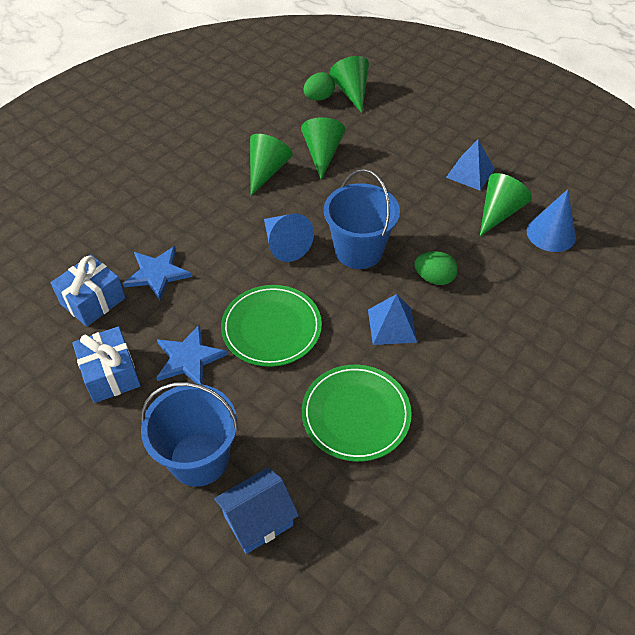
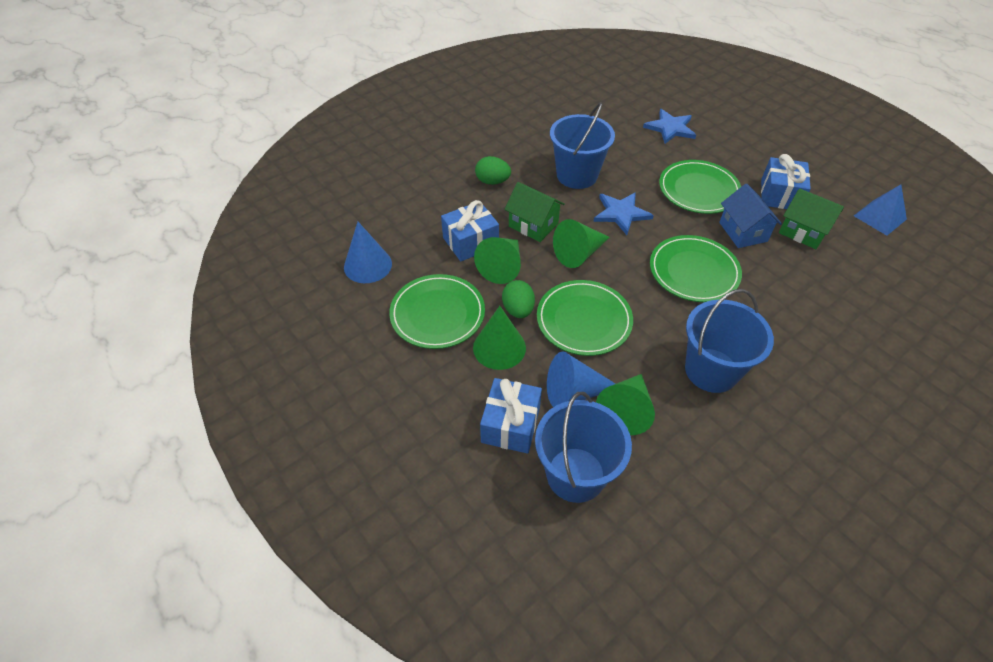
blue bucket: 2 -> 3
blue gift: 2 -> 3
blue pyramid: 2 -> 1
green house: 0 -> 2
green plate: 2 -> 4

